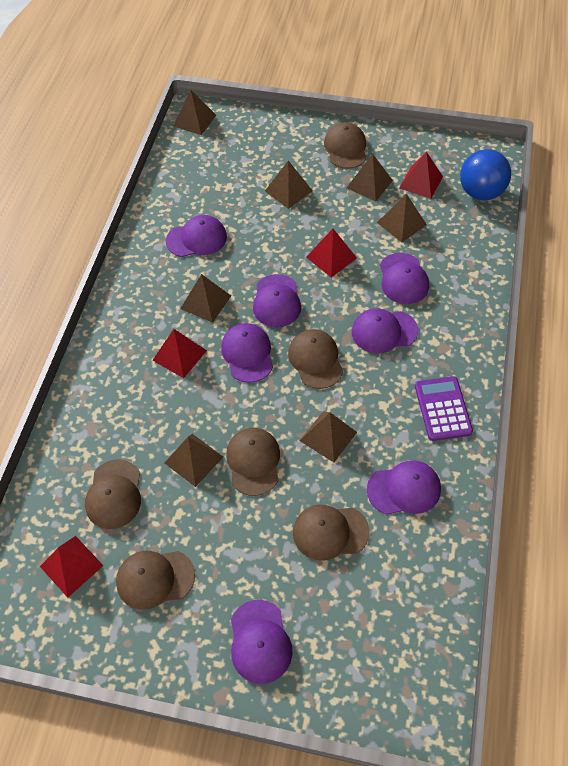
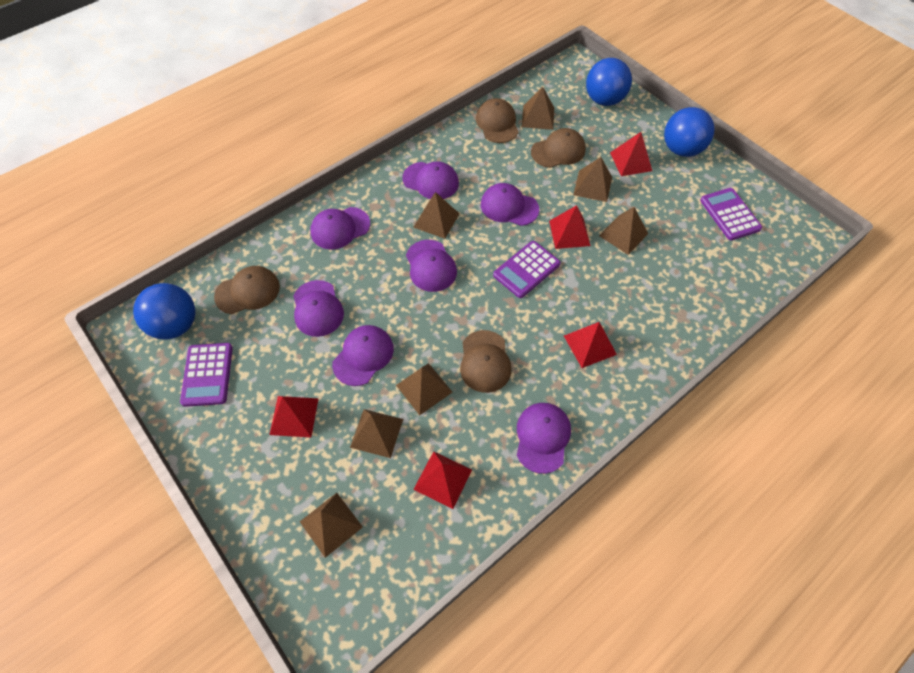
blue ball: 1 -> 3
brown cap: 6 -> 4
purple calculator: 1 -> 3
red pyramid: 4 -> 5

